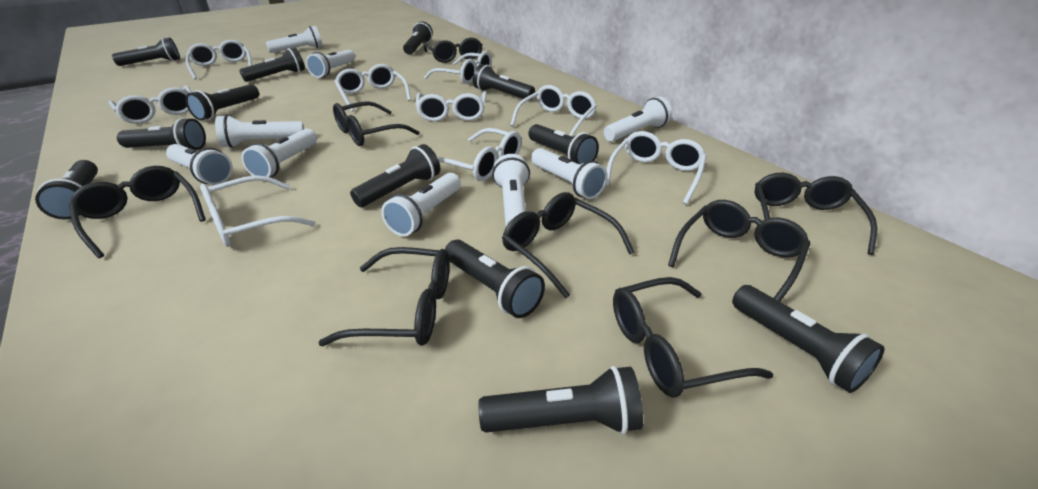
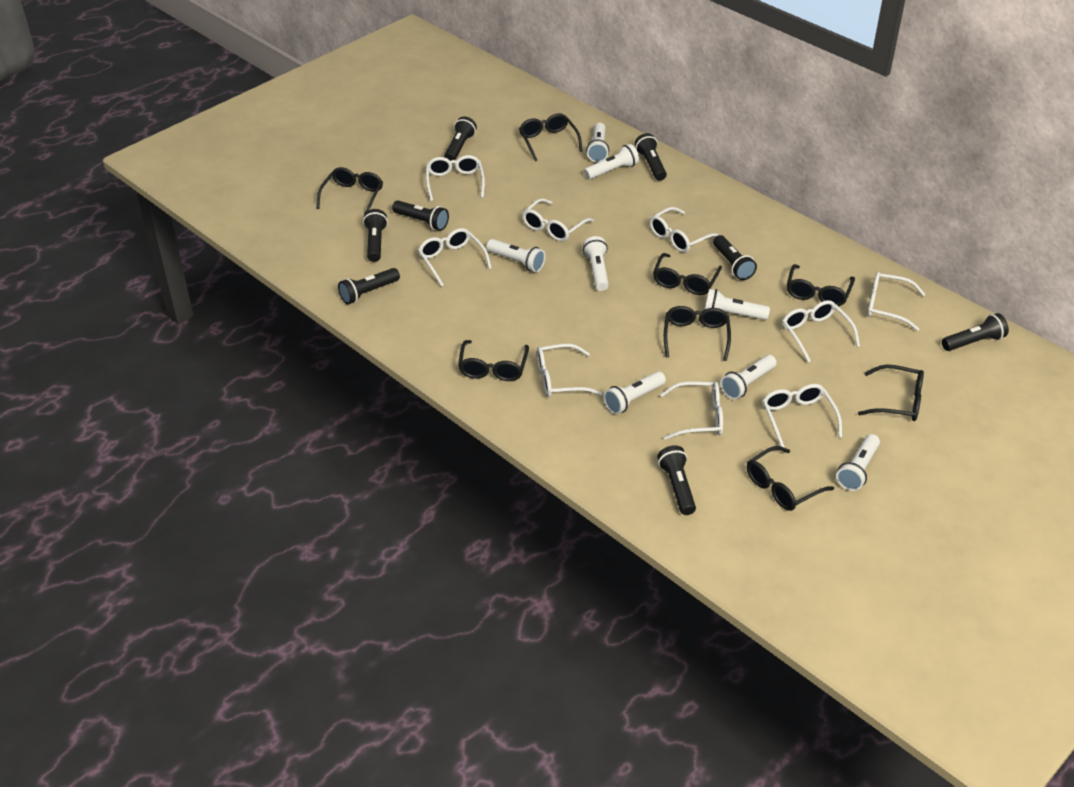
black flashlight: 12 -> 8
white flashlight: 9 -> 8

